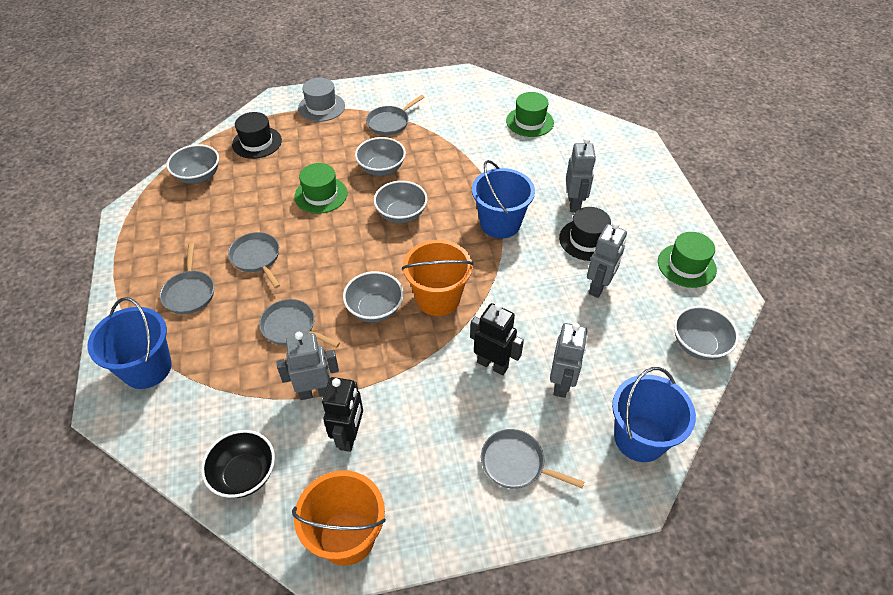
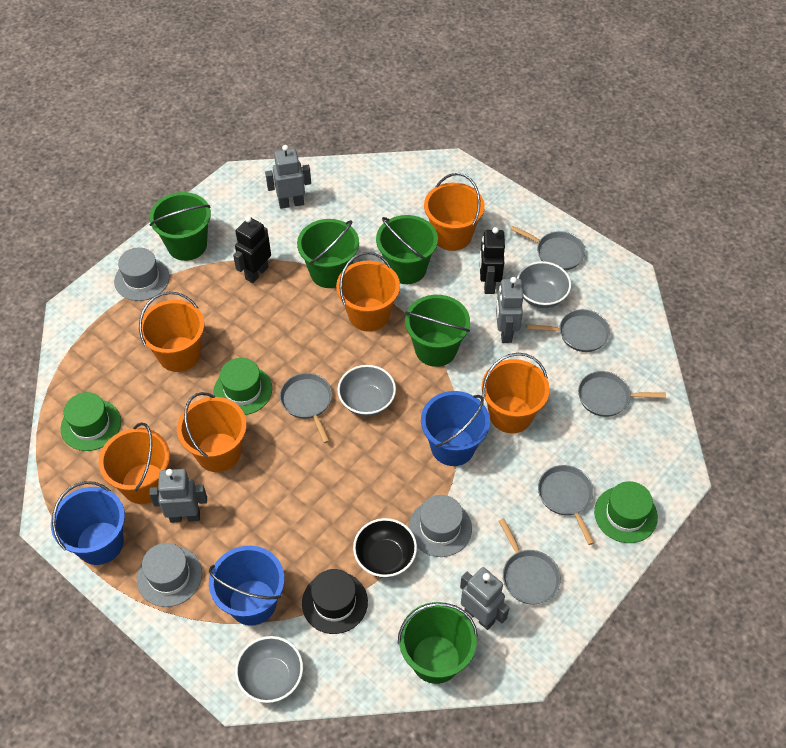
black hat: 2 -> 1
green bucket: 0 -> 5
grey bowl: 5 -> 3
grey hat: 1 -> 3
grey pan: 5 -> 6
orange bucket: 2 -> 6

